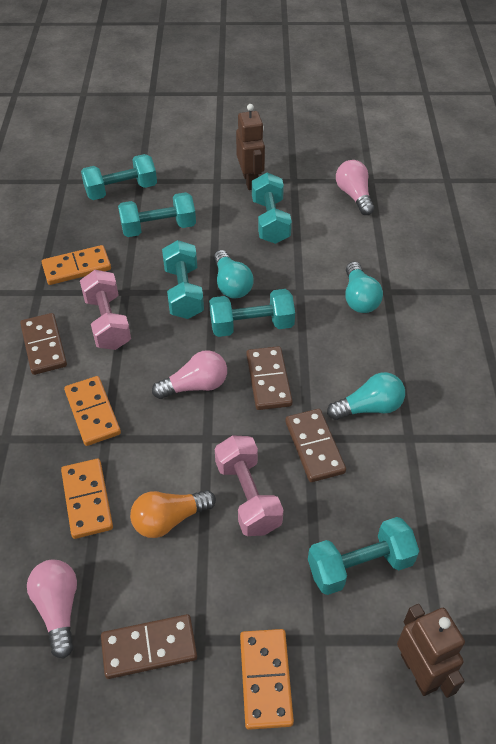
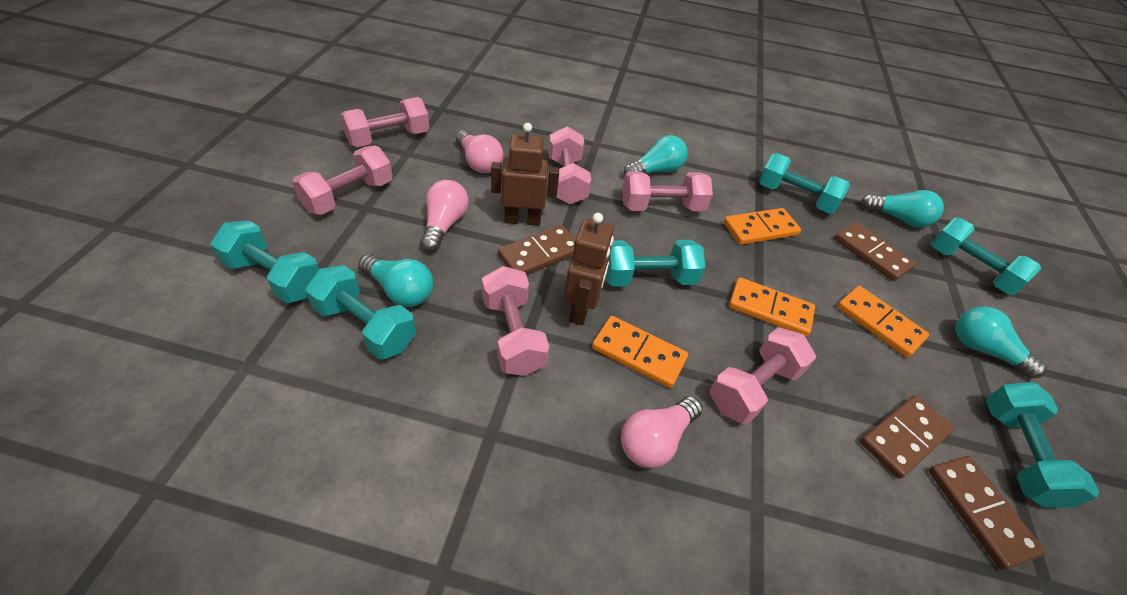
orange light bulb: 1 -> 0
pink dumbbell: 2 -> 6
turquoise light bulb: 3 -> 4

